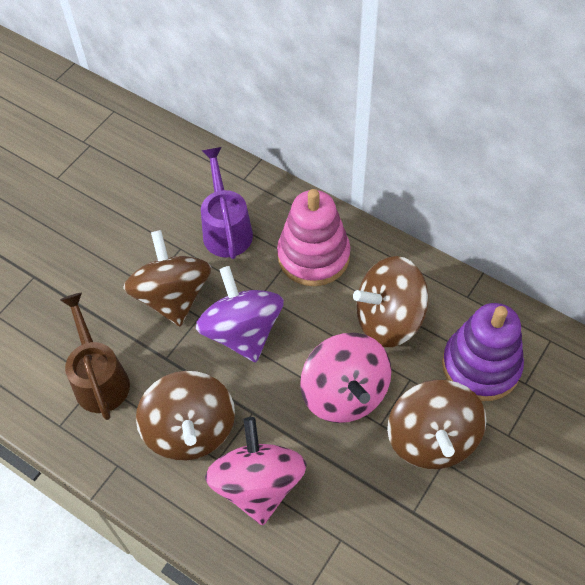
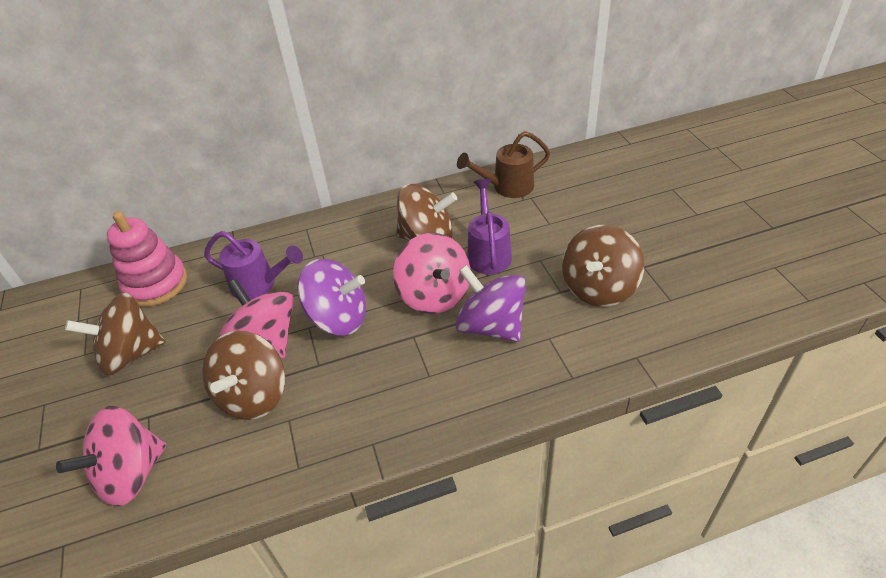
pink spinning top: 2 -> 3
purple spinning top: 1 -> 2
purple stacking toy: 1 -> 0
purple watering can: 1 -> 2

